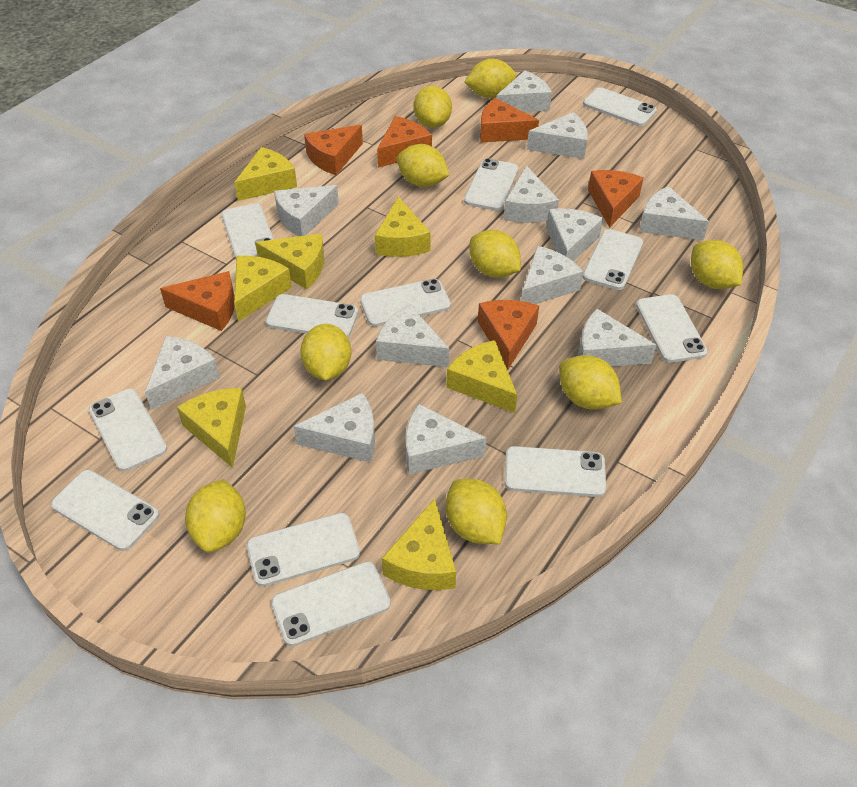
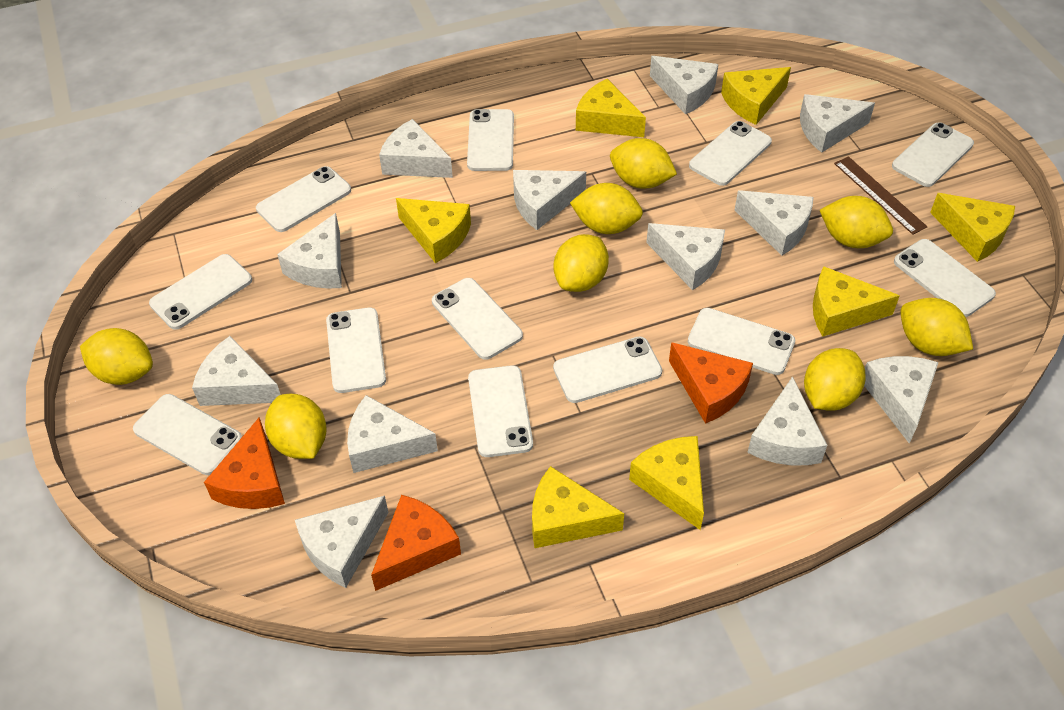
brown ruler: 0 -> 1
orange cheese: 6 -> 3
yellow lemon: 9 -> 8

